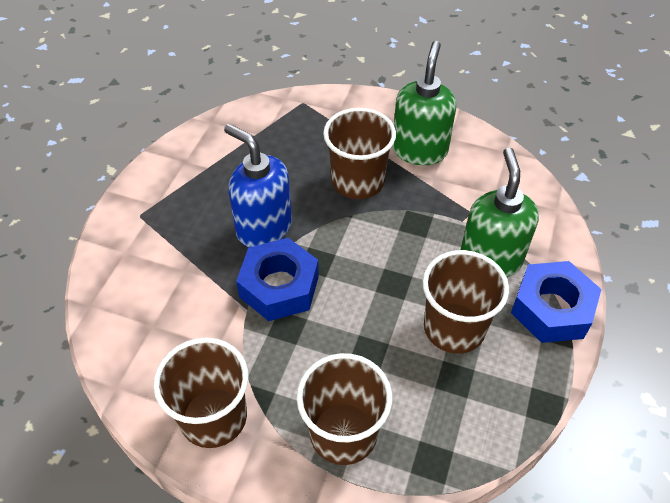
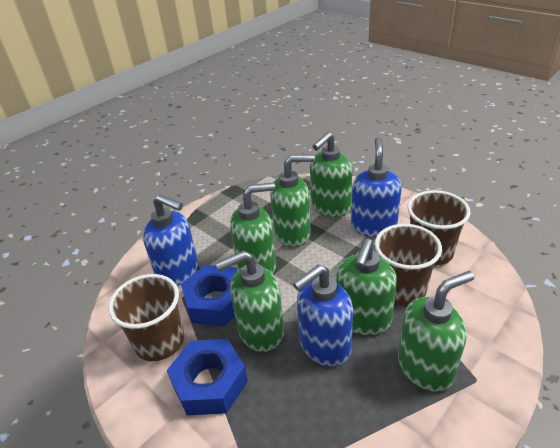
blue soap dispenser: 1 -> 3
brown cup: 4 -> 3
green soap dispenser: 2 -> 6

